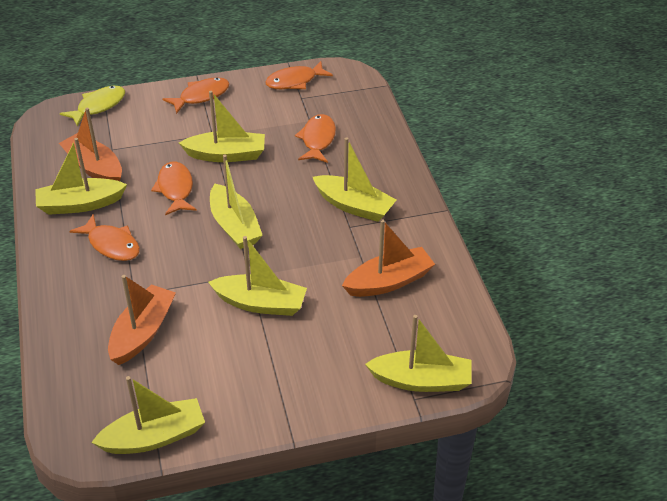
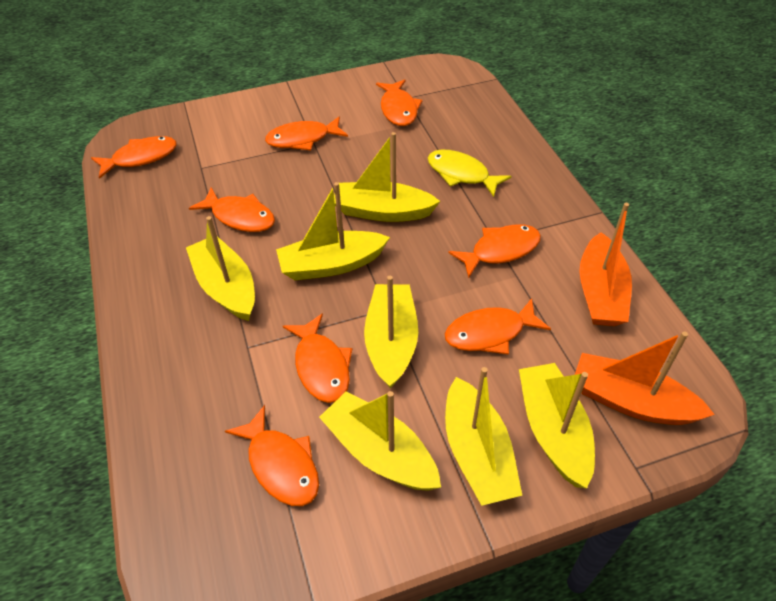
orange boat: 3 -> 2
orange fish: 5 -> 8

